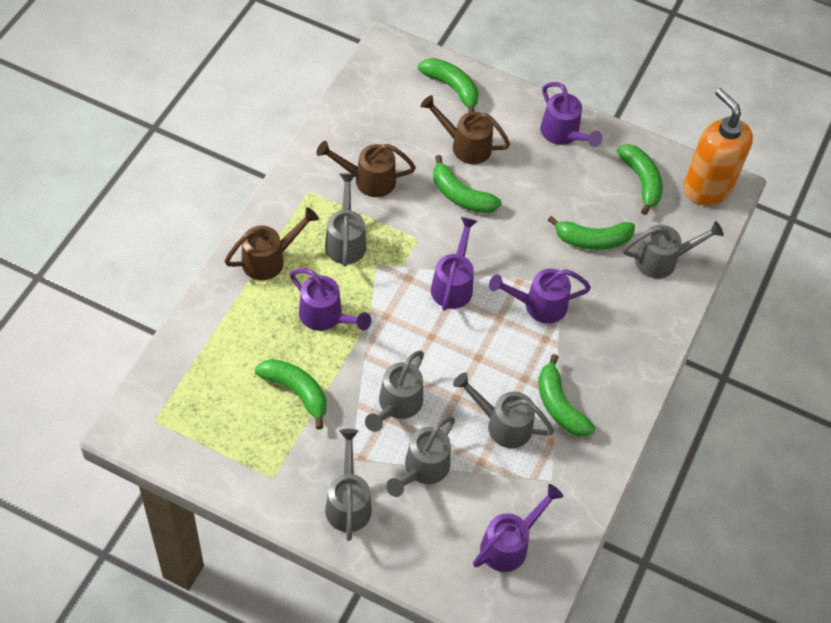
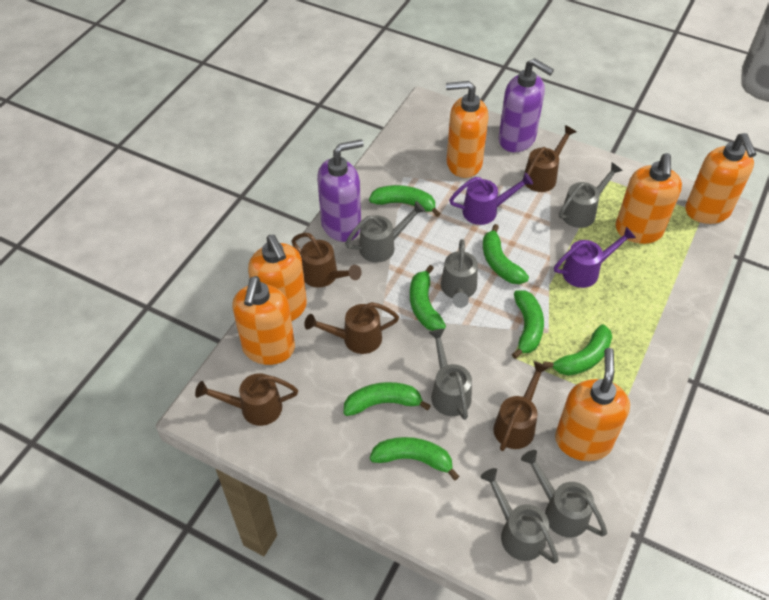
brown watering can: 3 -> 5
green banana: 6 -> 7
orange soap dispenser: 1 -> 6
purple soap dispenser: 0 -> 2
purple watering can: 5 -> 2

